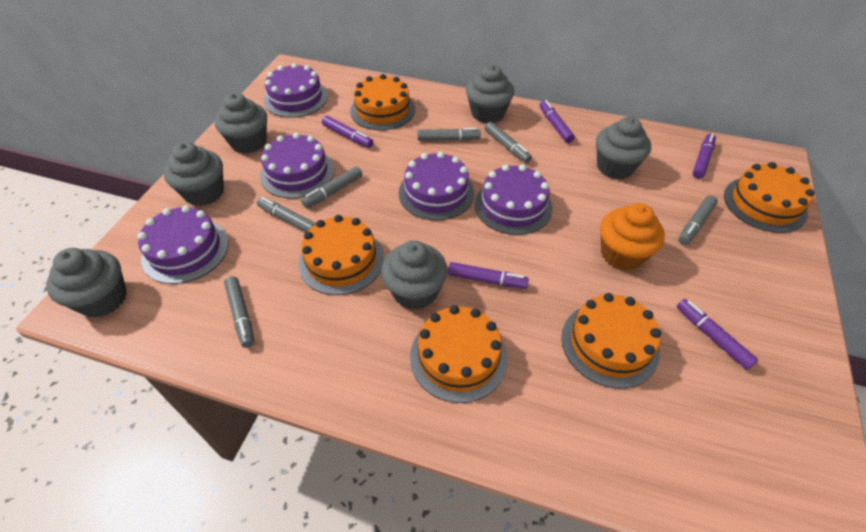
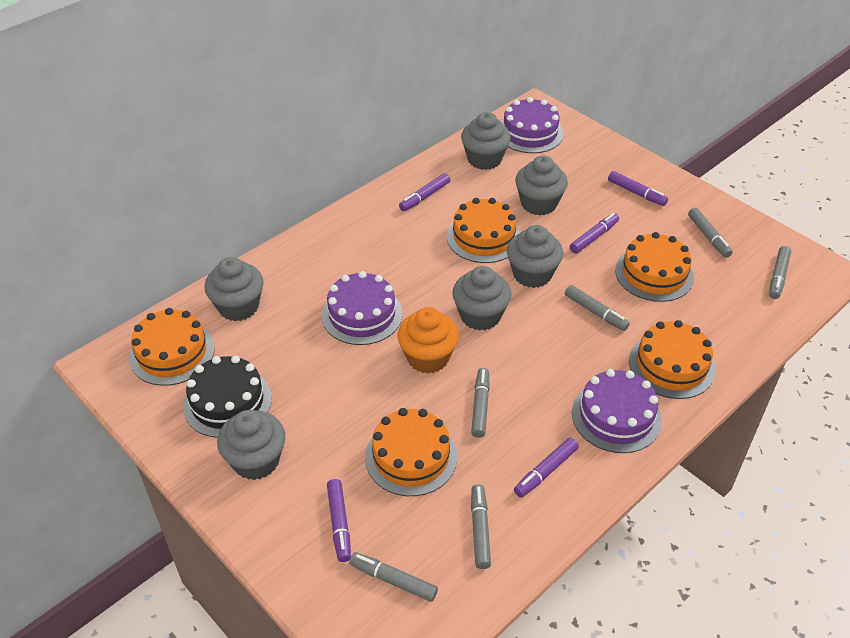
black cake: 0 -> 1
purple cake: 5 -> 3

